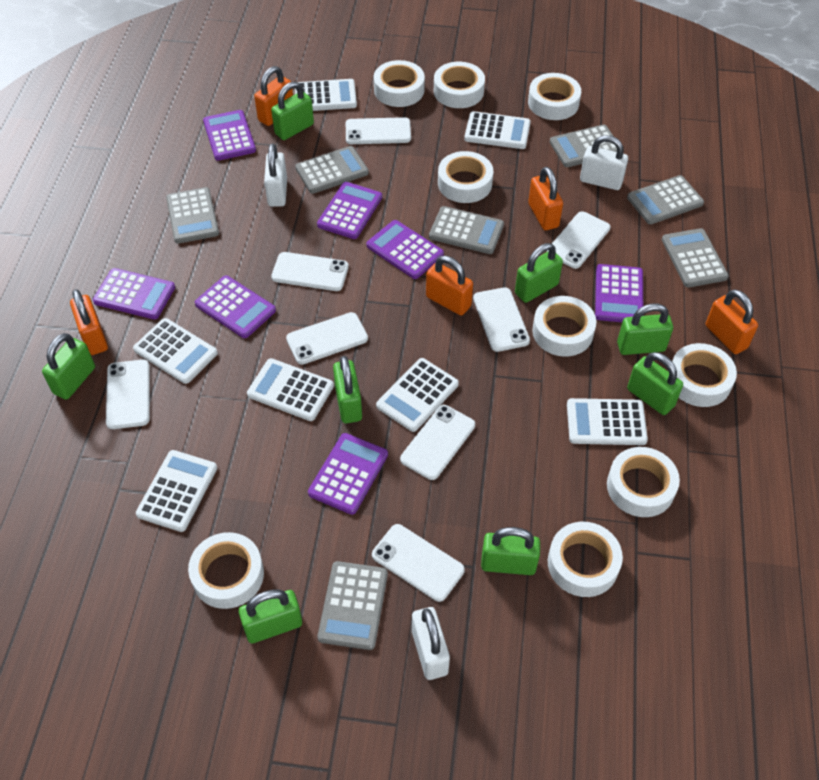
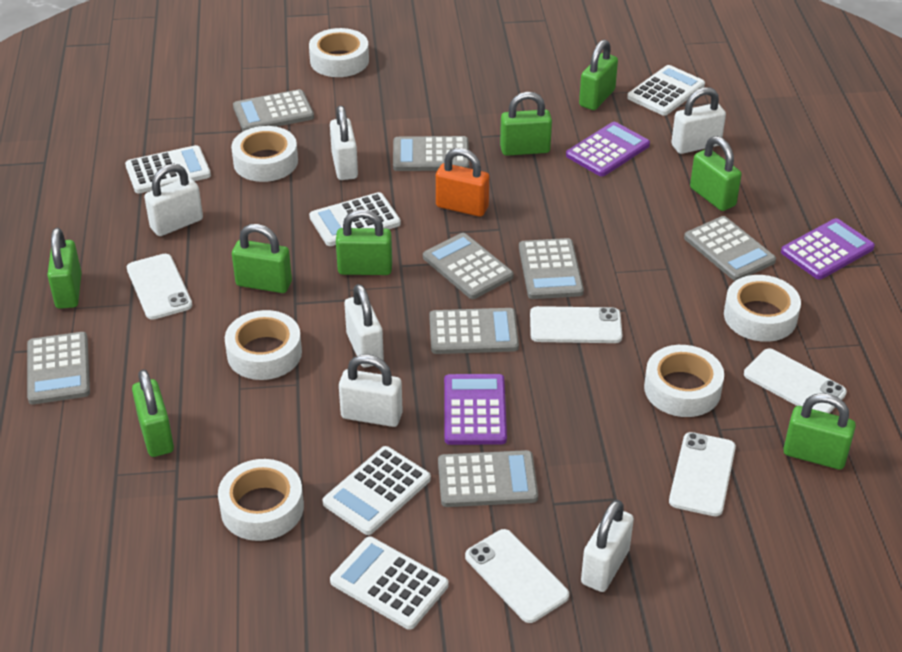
grey calculator: 7 -> 8
orange padlock: 5 -> 1
purple calculator: 7 -> 3
white calculator: 7 -> 5
white padlock: 3 -> 6
white phone: 8 -> 5
white tape: 9 -> 6

